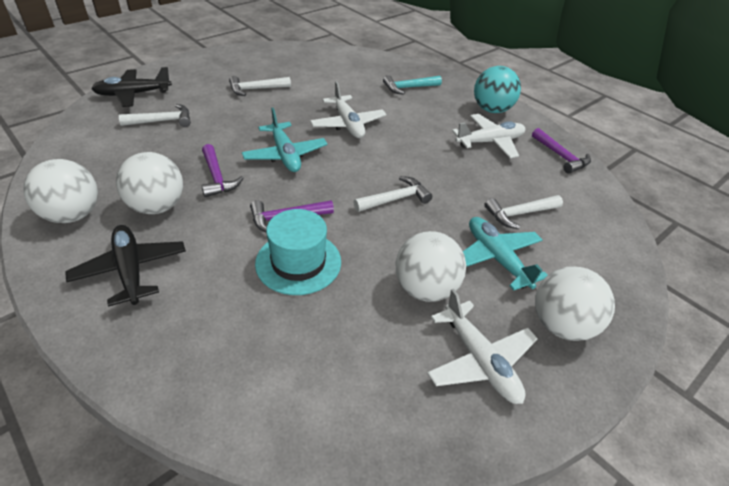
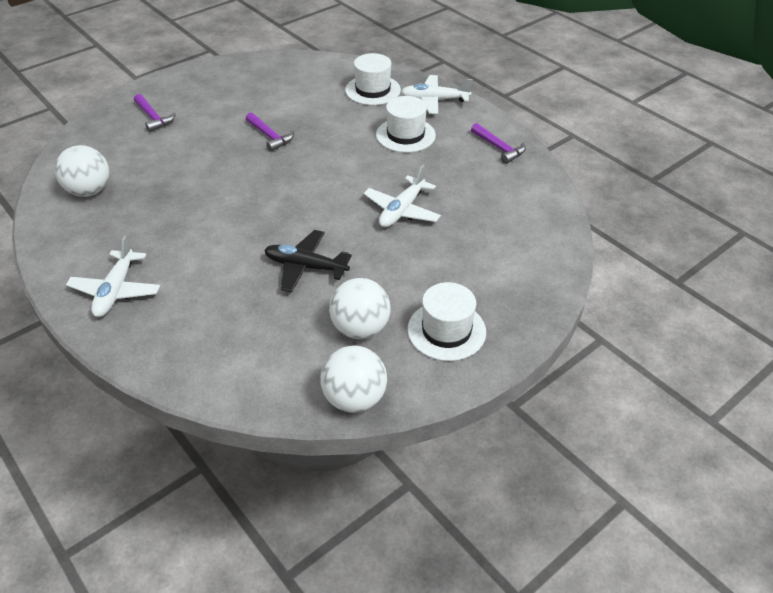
black plane: 2 -> 1
turquoise ball: 1 -> 0
turquoise hammer: 1 -> 0
turquoise hat: 1 -> 0
turquoise plane: 2 -> 0
white ball: 4 -> 3
white hammer: 4 -> 0
white hat: 0 -> 3

